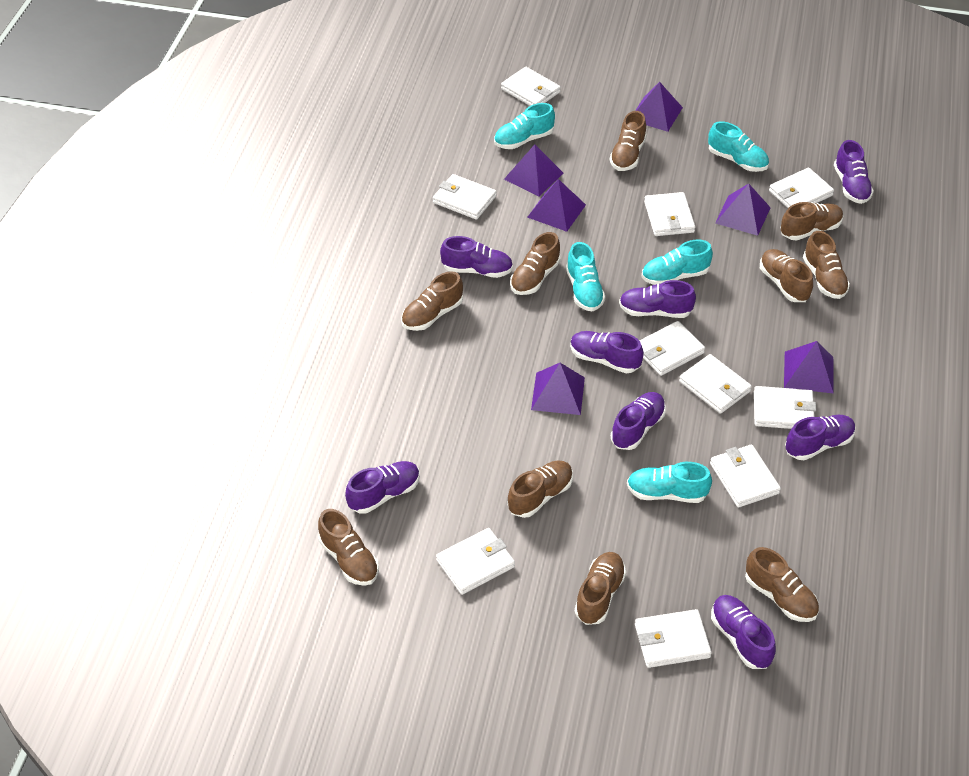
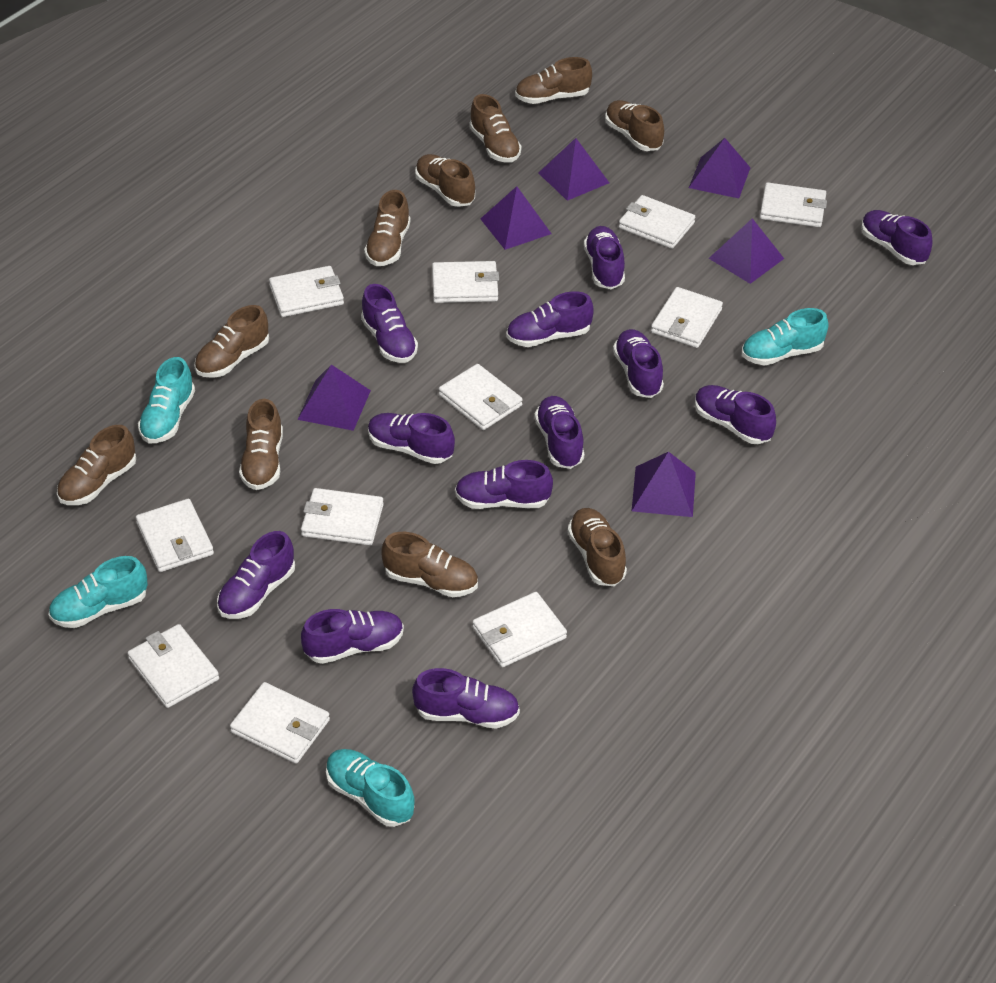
purple shoe: 8 -> 12
turquoise shoe: 5 -> 4
white wallet: 10 -> 11

